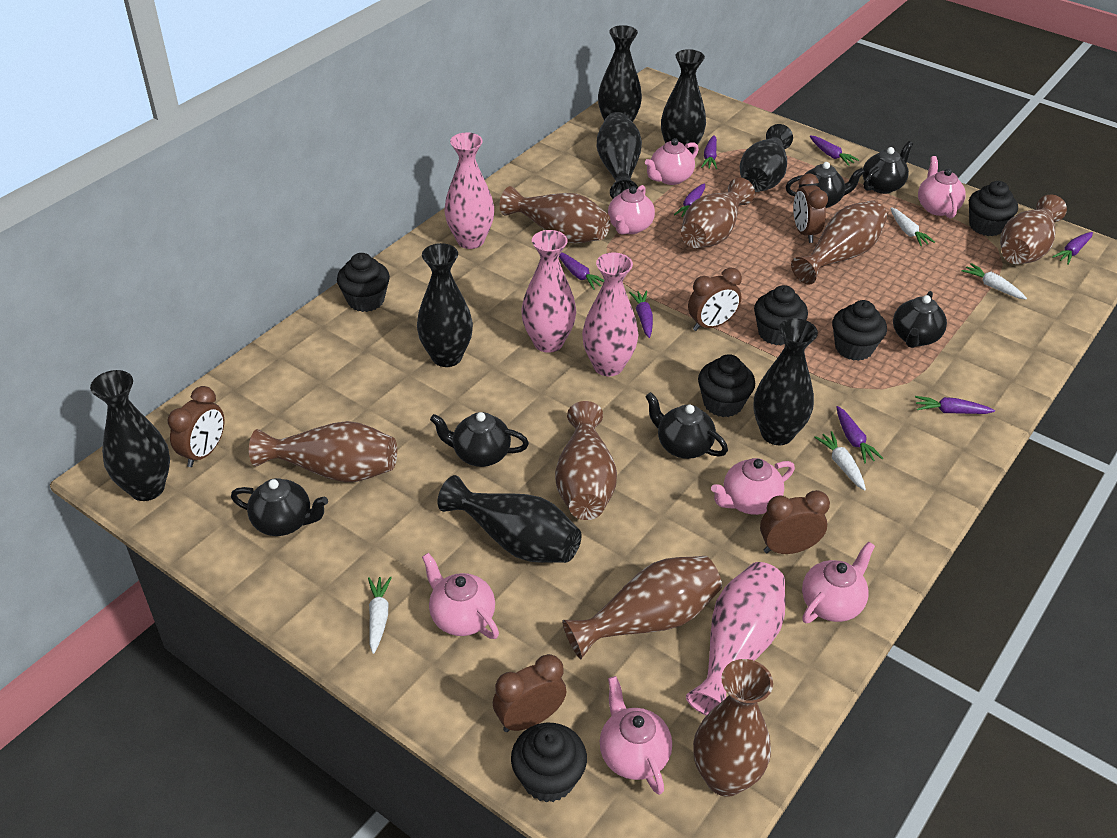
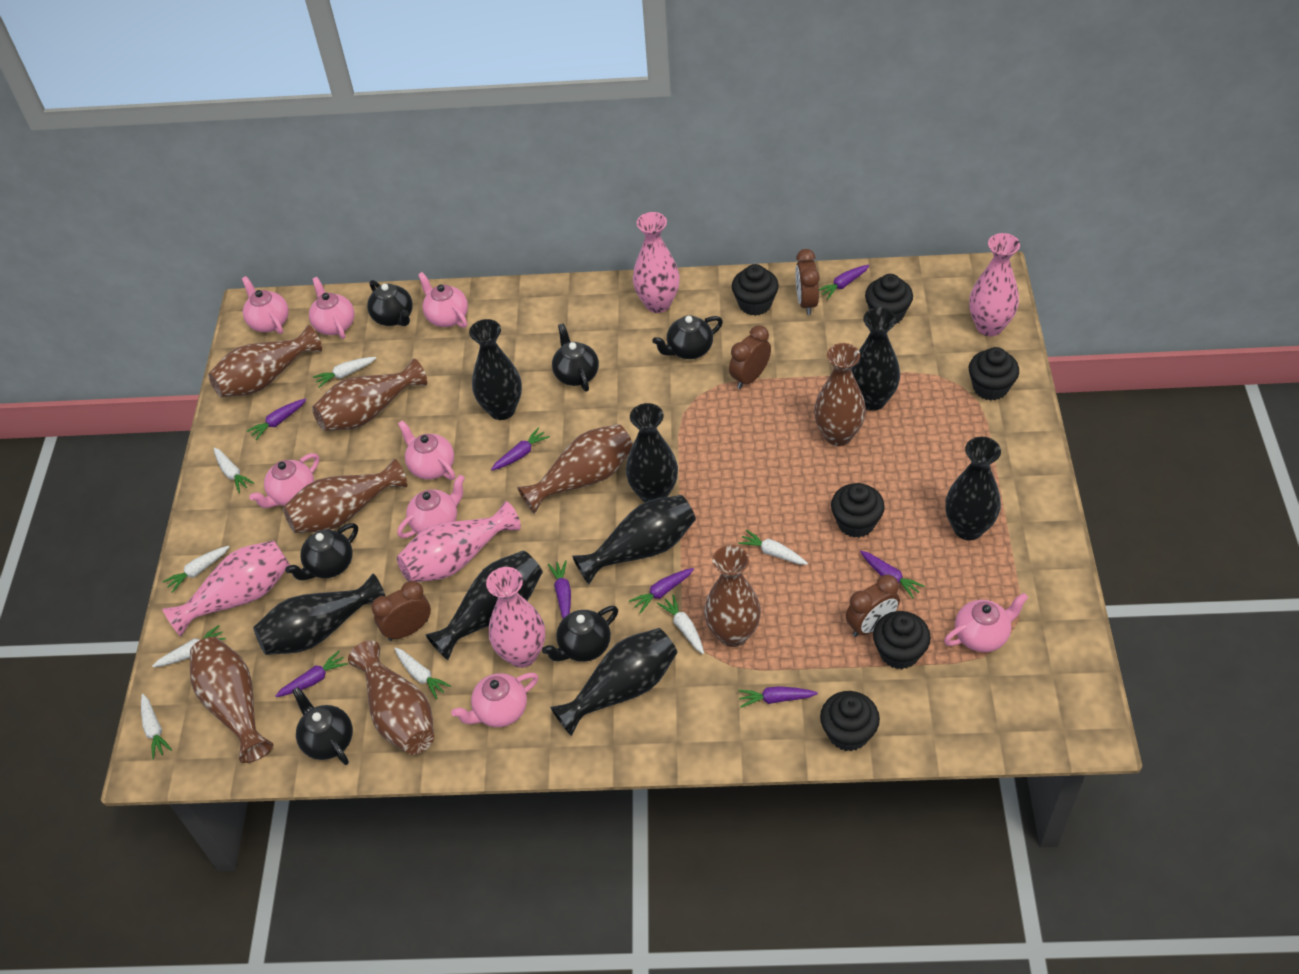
brown clock: 5 -> 4
pink teapot: 7 -> 8
pink vase: 4 -> 5
white carrot: 4 -> 8

